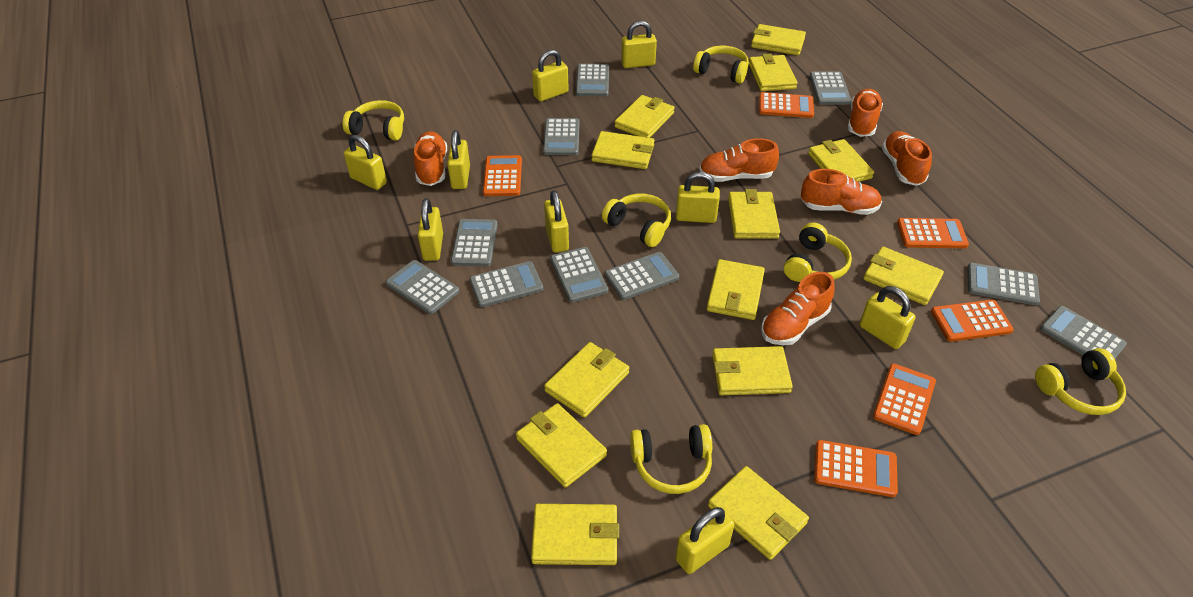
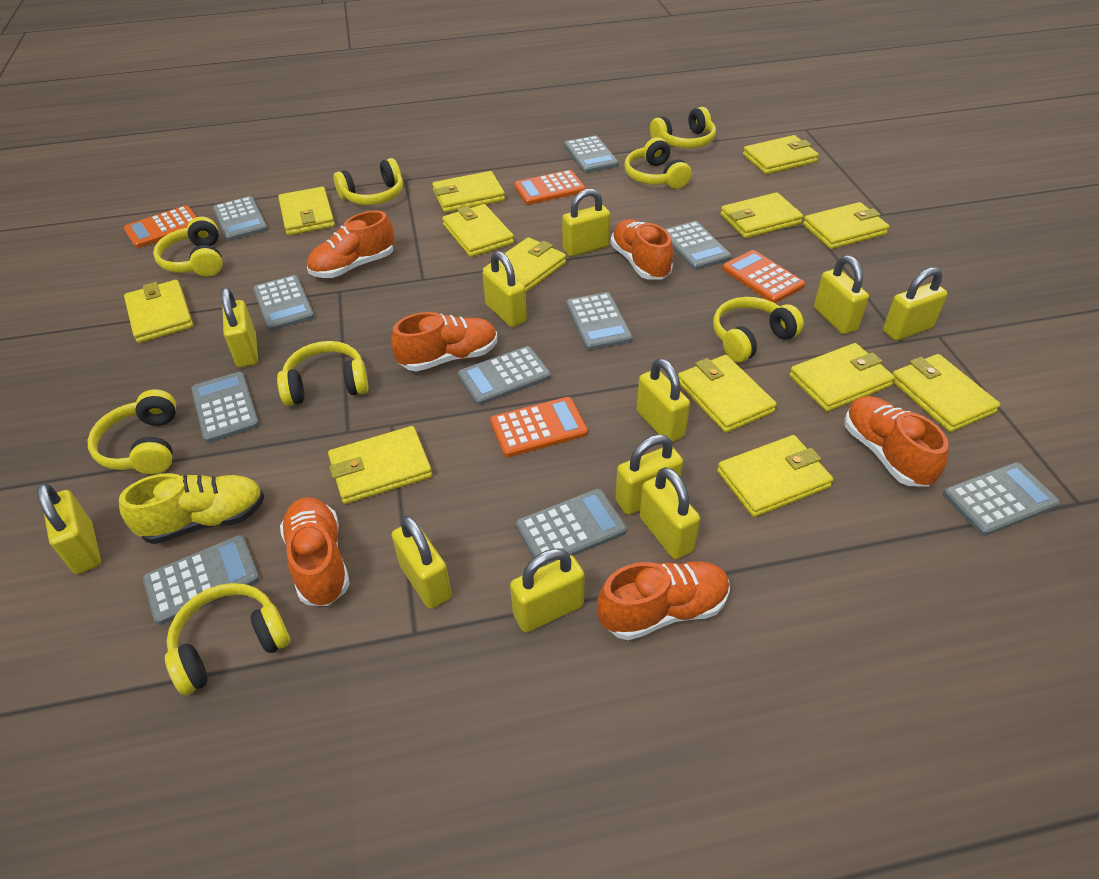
orange calculator: 6 -> 4
yellow headphones: 6 -> 8
yellow padlock: 9 -> 11
yellow shoe: 0 -> 1

